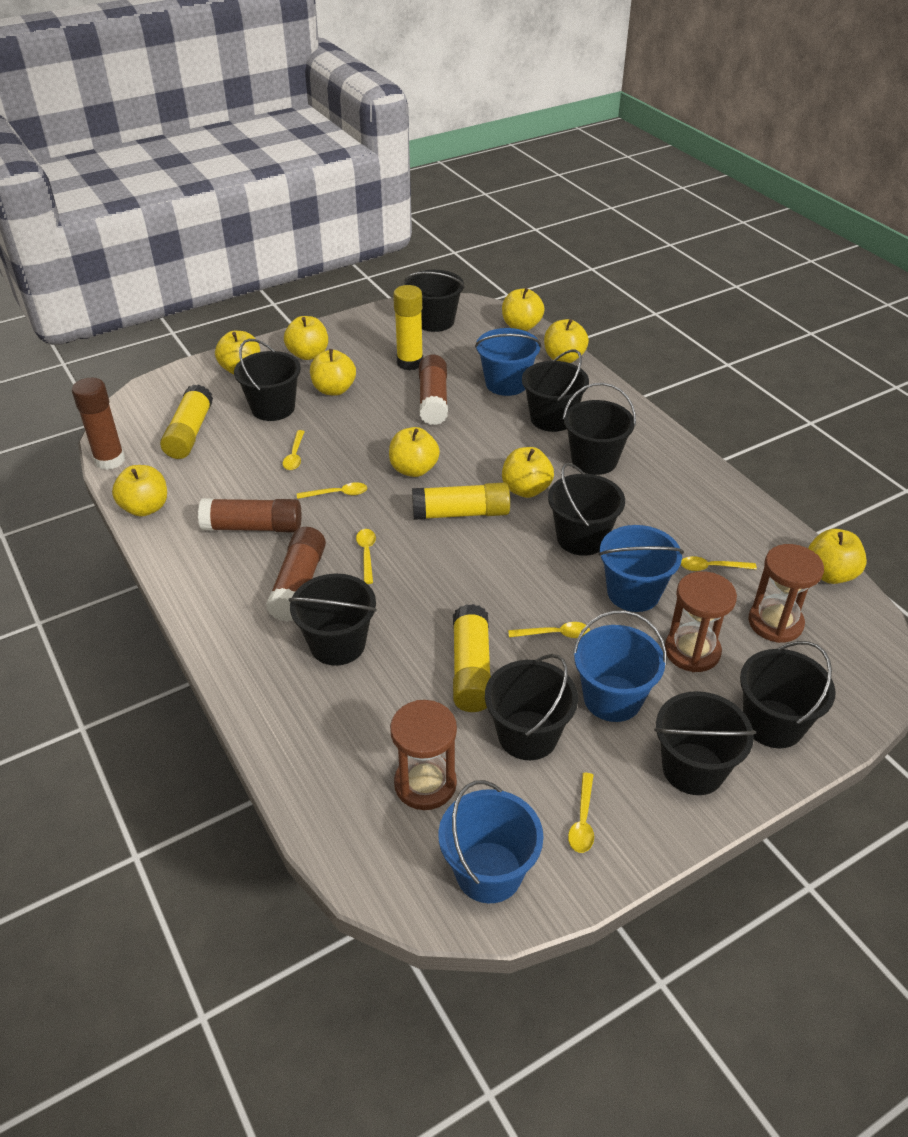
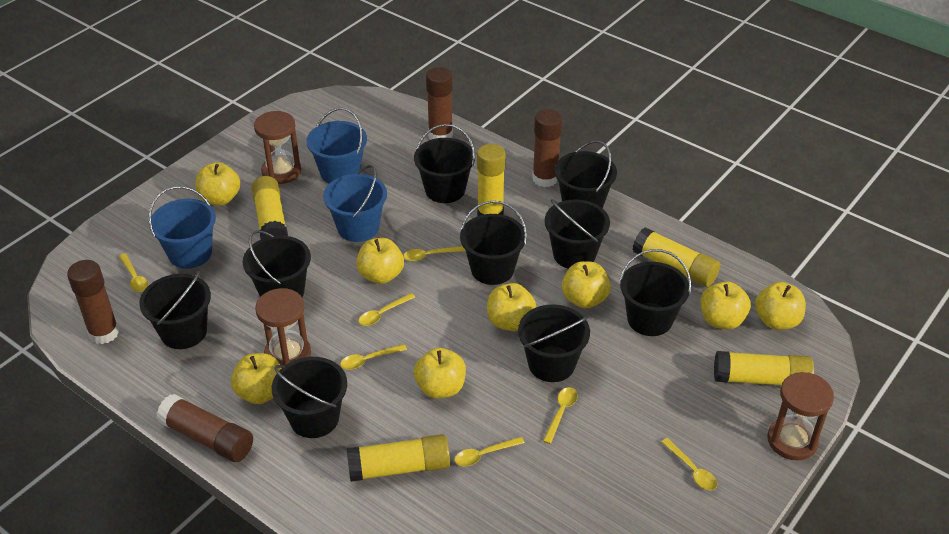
blue bucket: 4 -> 3
yellow apple: 9 -> 8
yellow glue stick: 4 -> 5
yellow spoon: 6 -> 7

